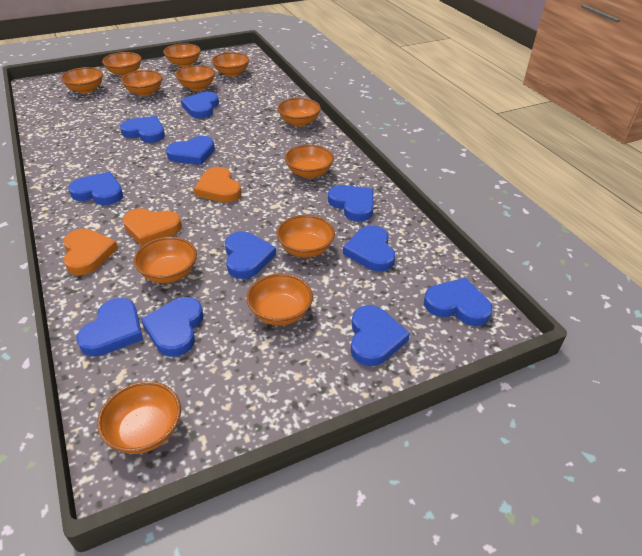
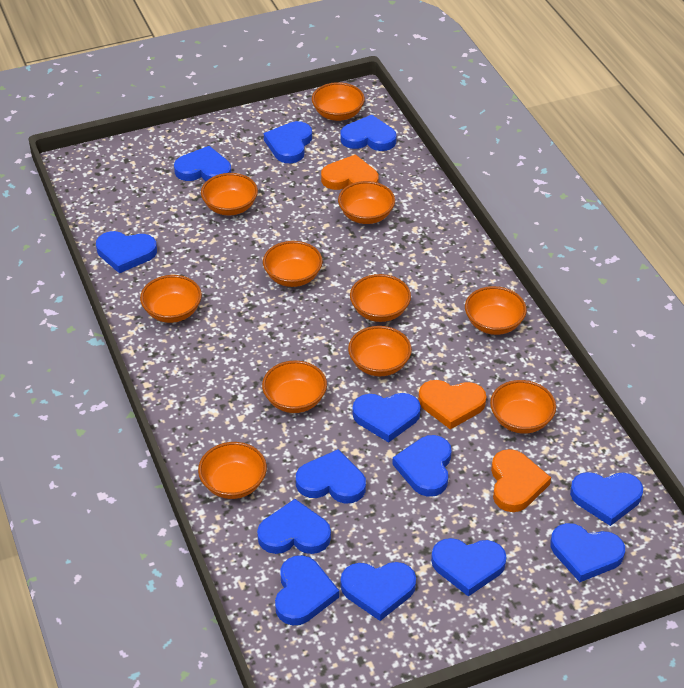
blue heart: 11 -> 13
orange bowl: 12 -> 11

